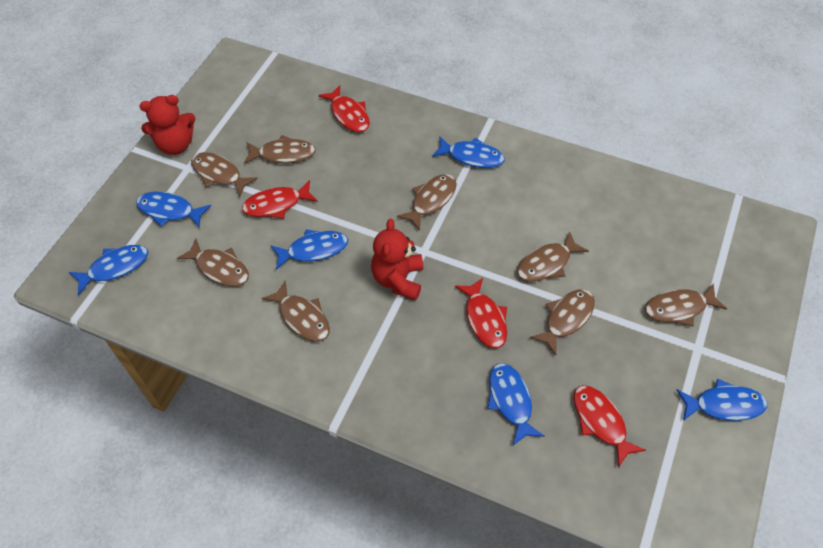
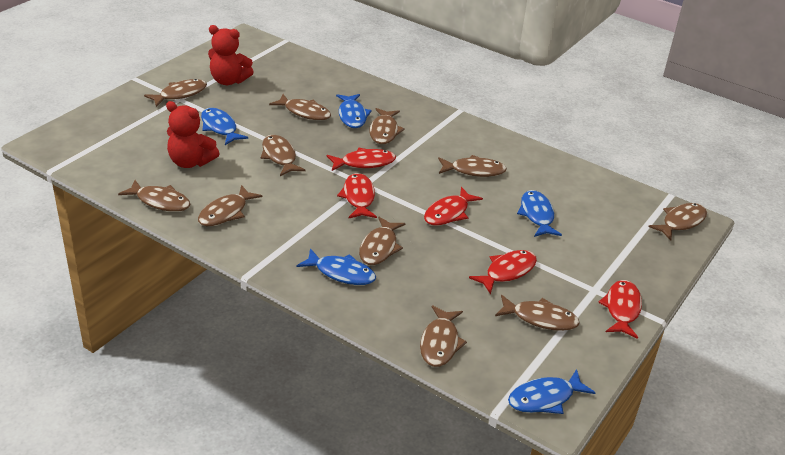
blue fish: 6 -> 5
brown fish: 8 -> 11
red fish: 4 -> 5

